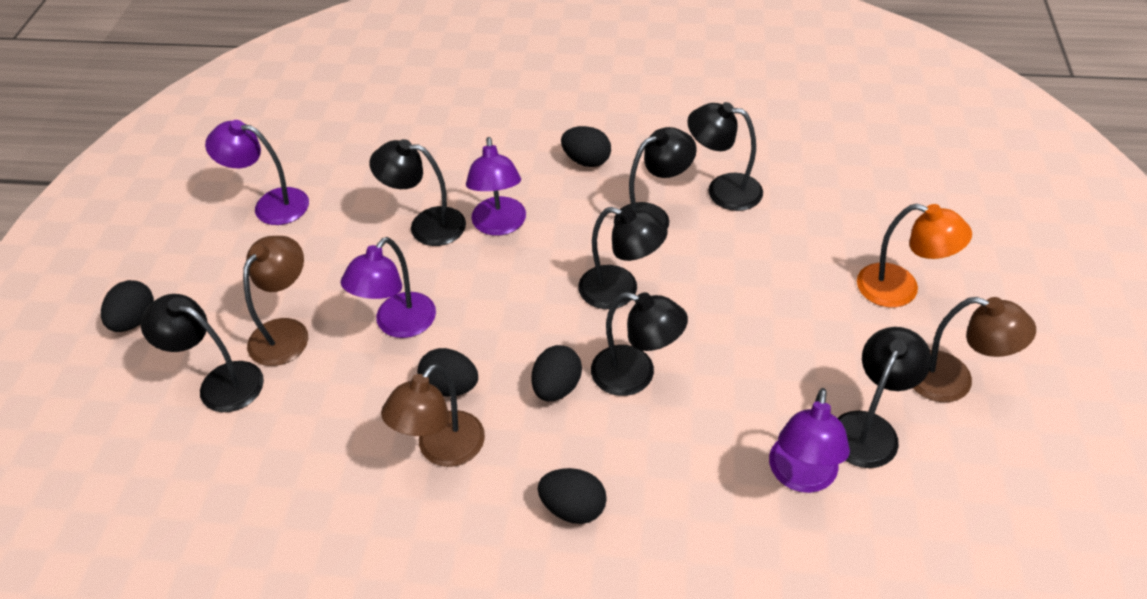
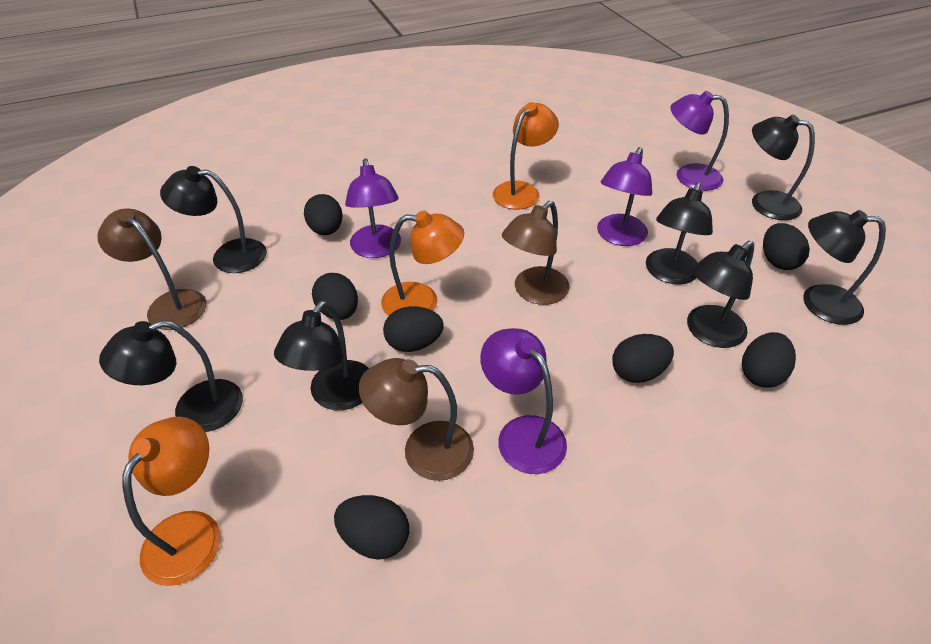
black egg: 5 -> 7
orange lamp: 1 -> 3

